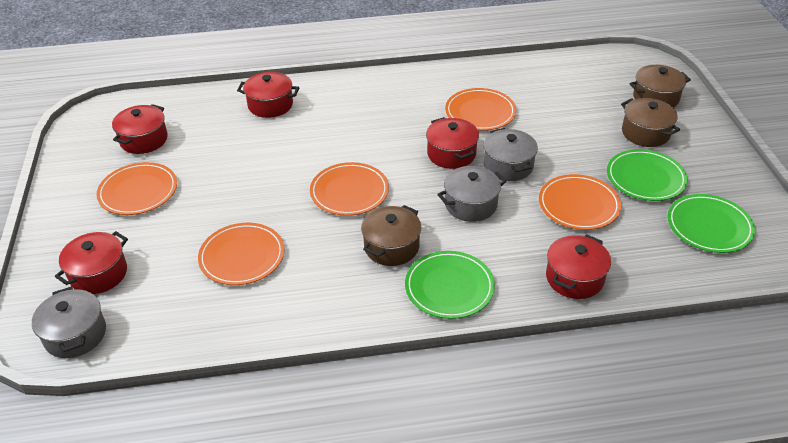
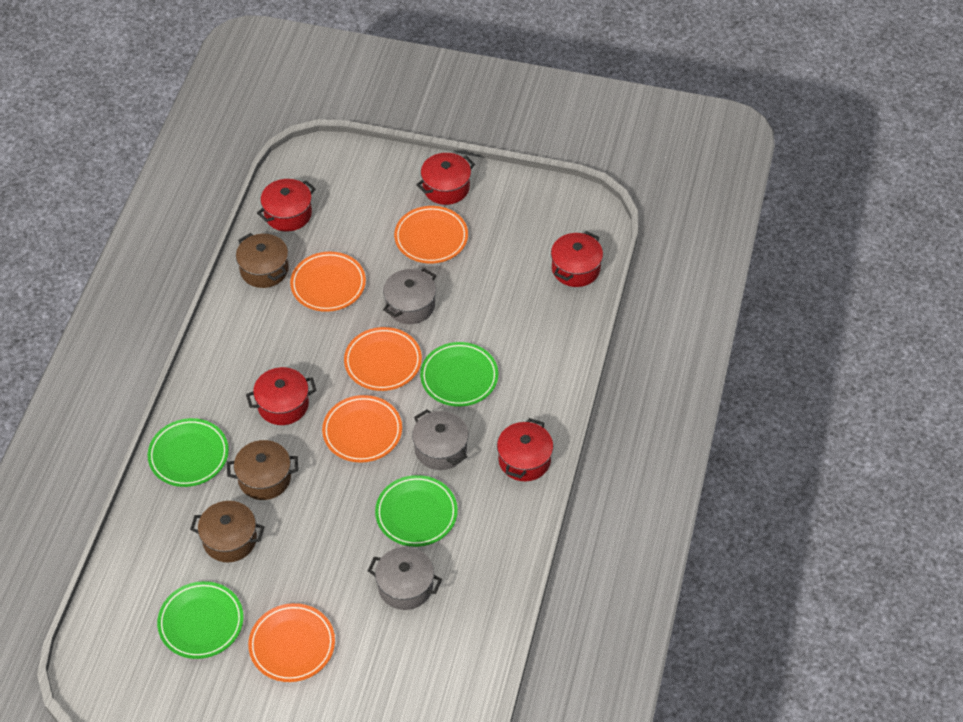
green plate: 3 -> 4

